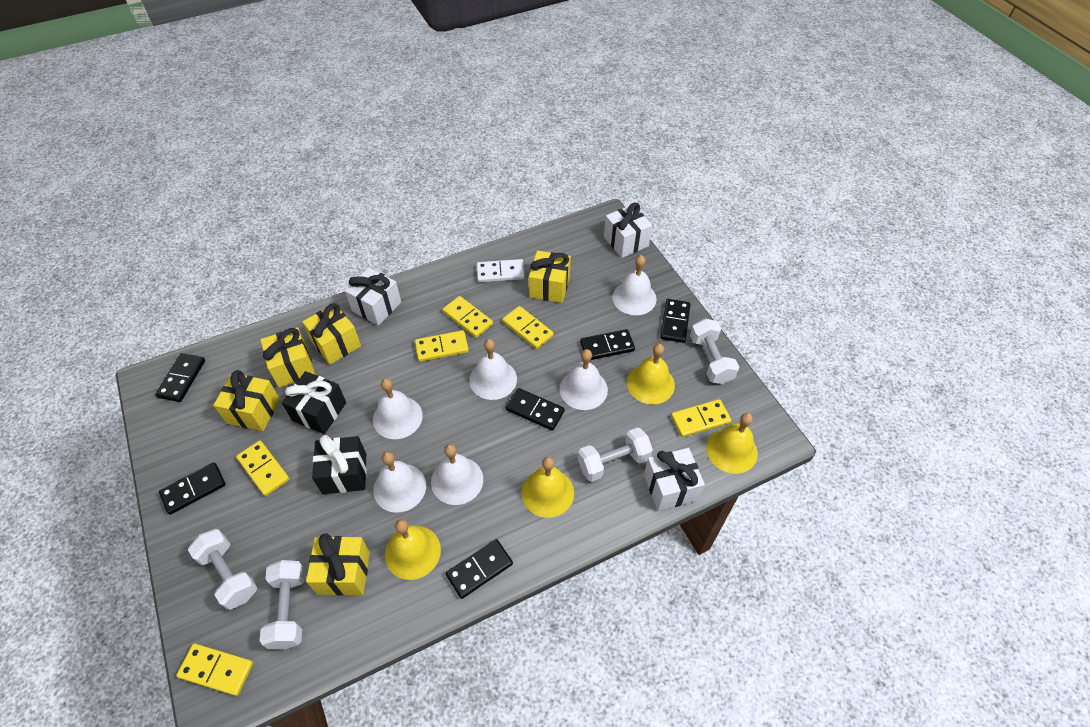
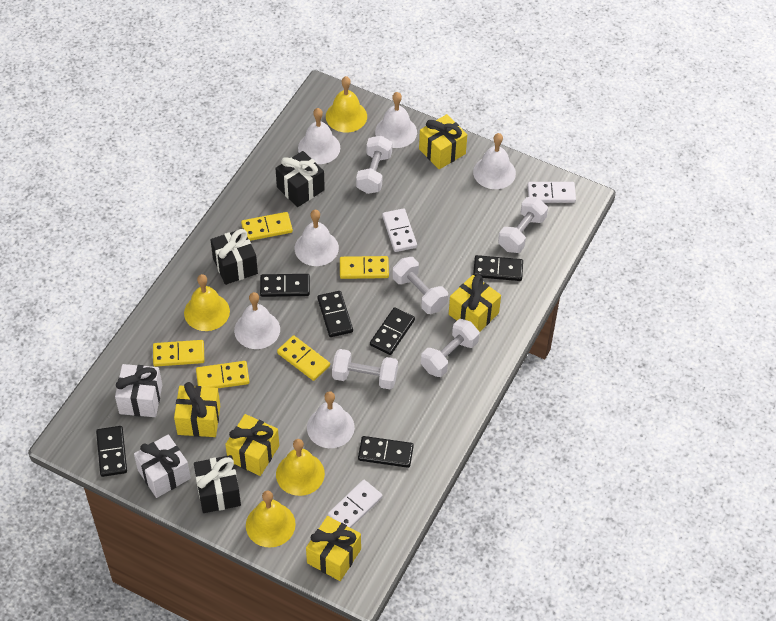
black gift: 2 -> 3
white domino: 1 -> 3
white dumbbell: 4 -> 5
white gift: 3 -> 2
yellow domino: 6 -> 5

